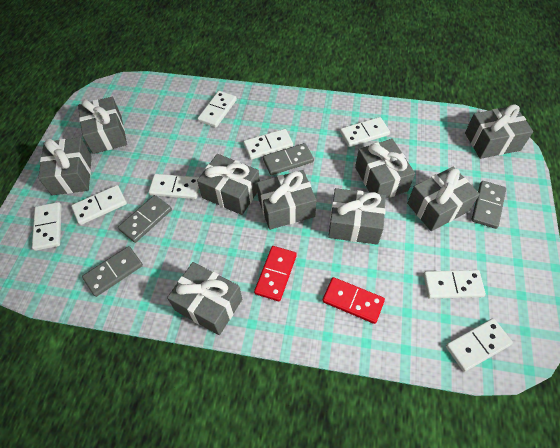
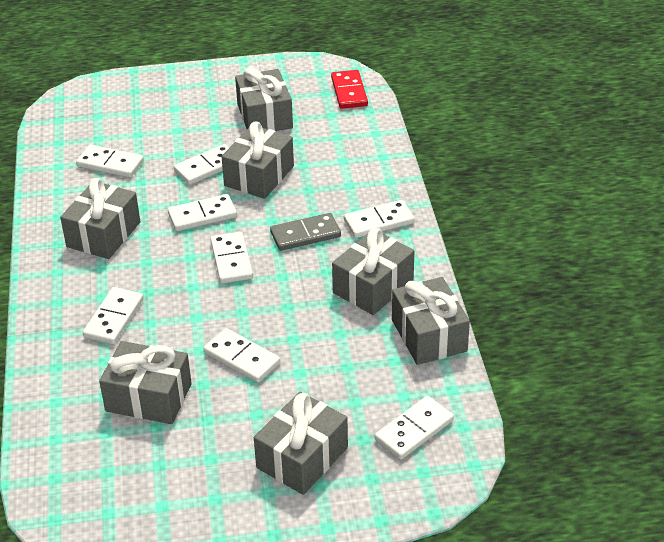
grey domino: 4 -> 1
grey gift: 9 -> 7
red domino: 2 -> 1

